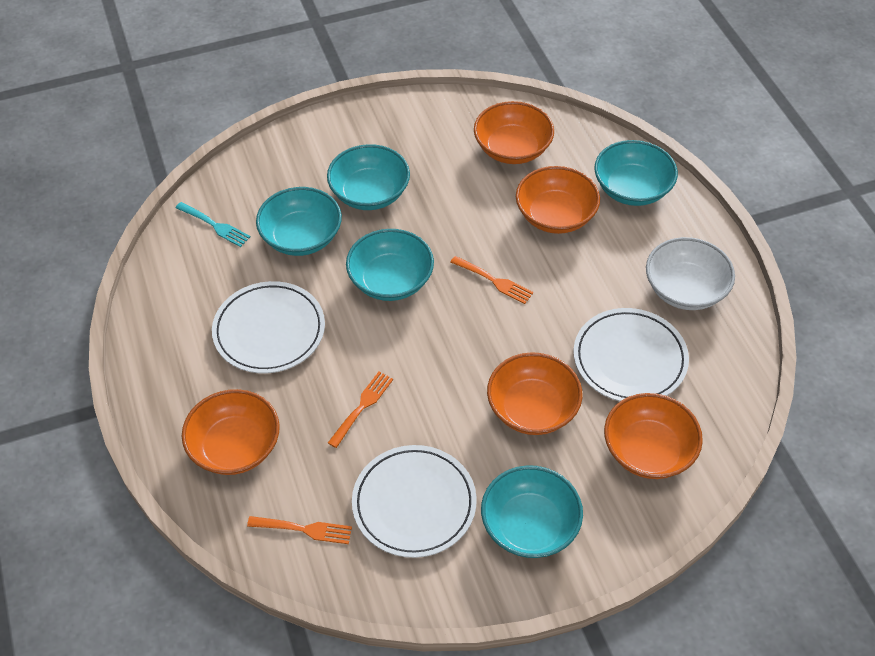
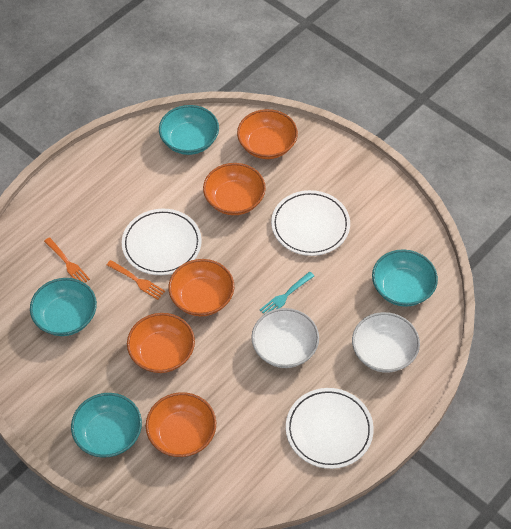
orange fork: 3 -> 2
turquoise bowl: 5 -> 4
white bowl: 1 -> 2

